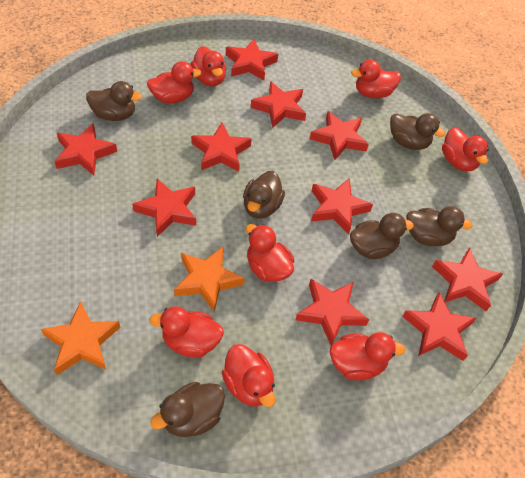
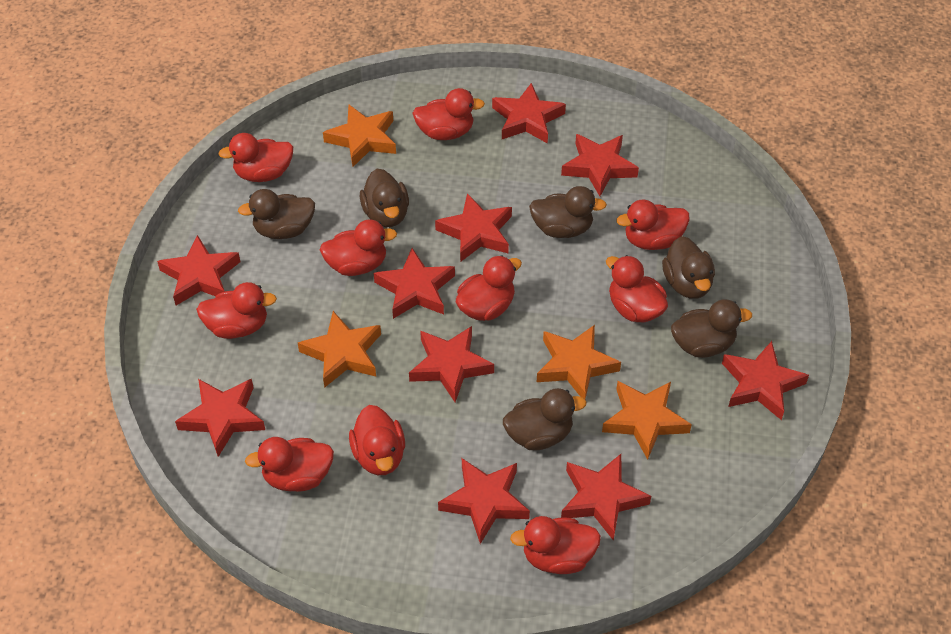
orange star: 2 -> 4
red duck: 8 -> 10

